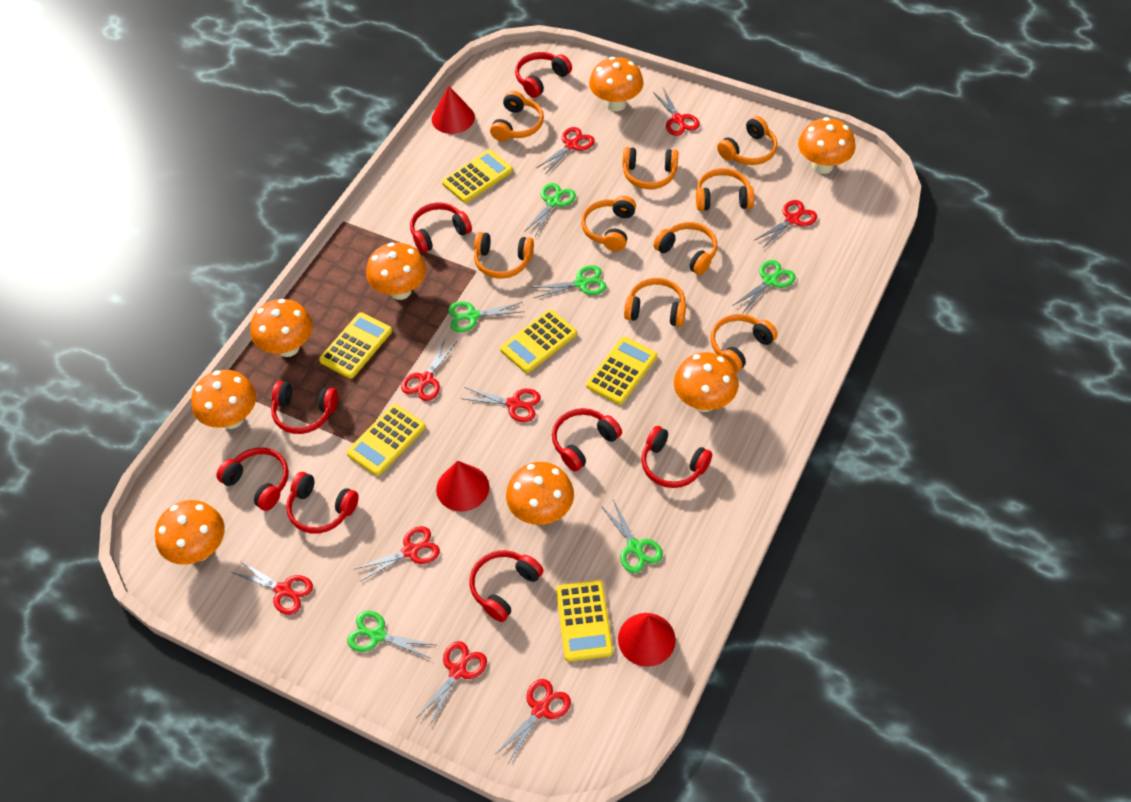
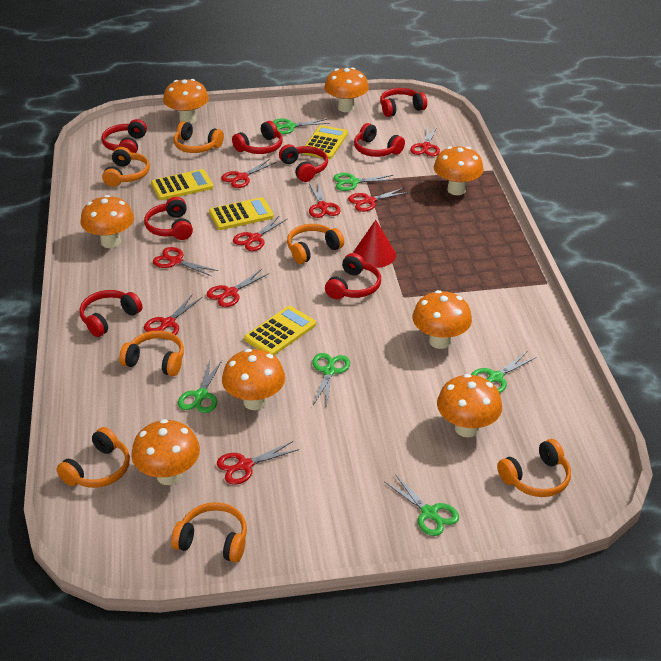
orange headphones: 9 -> 7
red cone: 3 -> 1
yellow calculator: 6 -> 4

